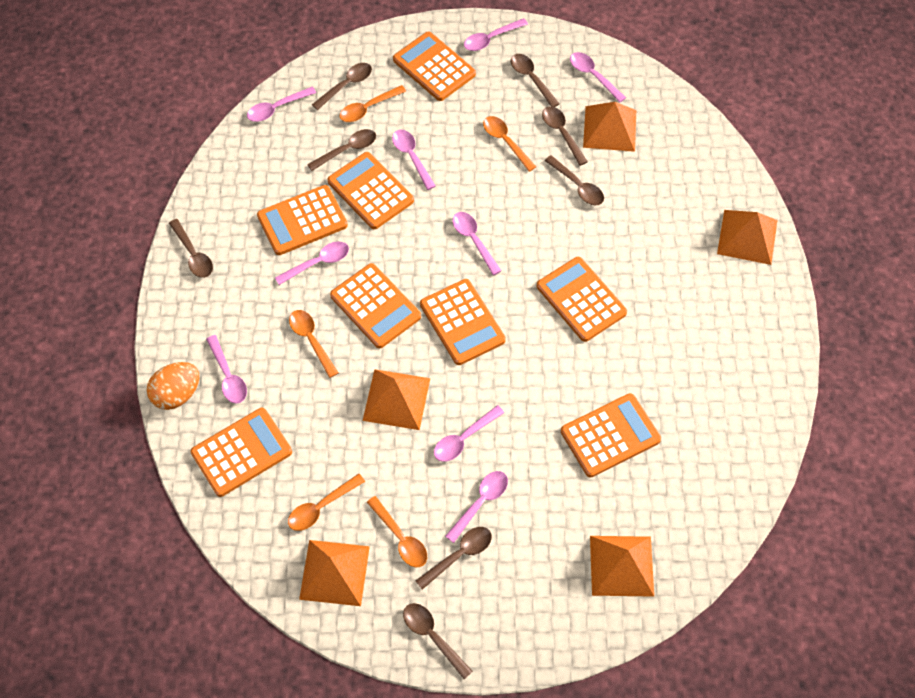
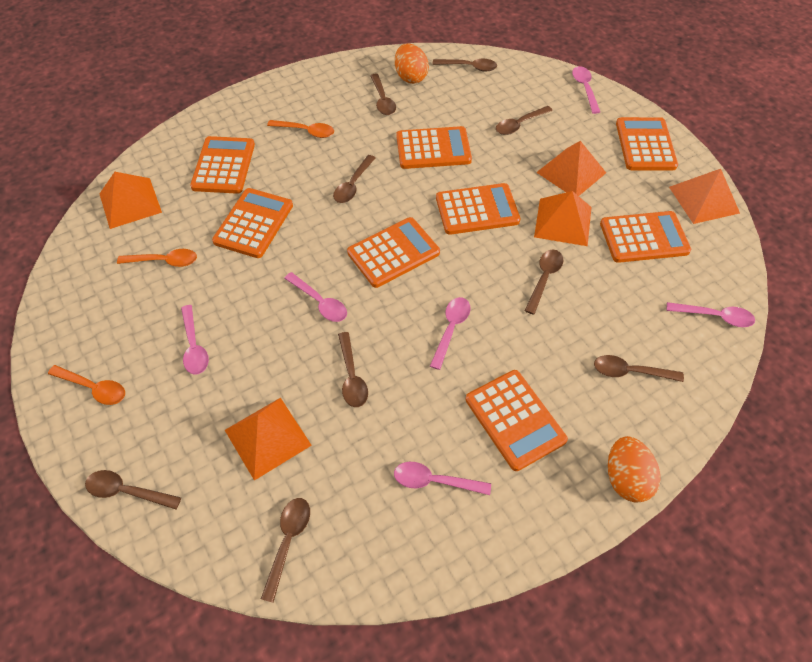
brown spoon: 8 -> 9
orange egg: 1 -> 2
orange spoon: 5 -> 3
pink spoon: 9 -> 6

